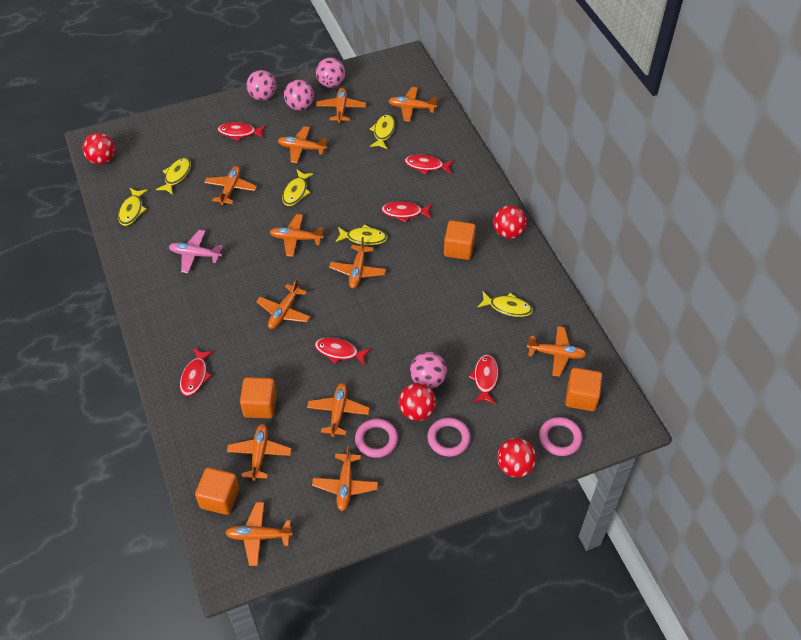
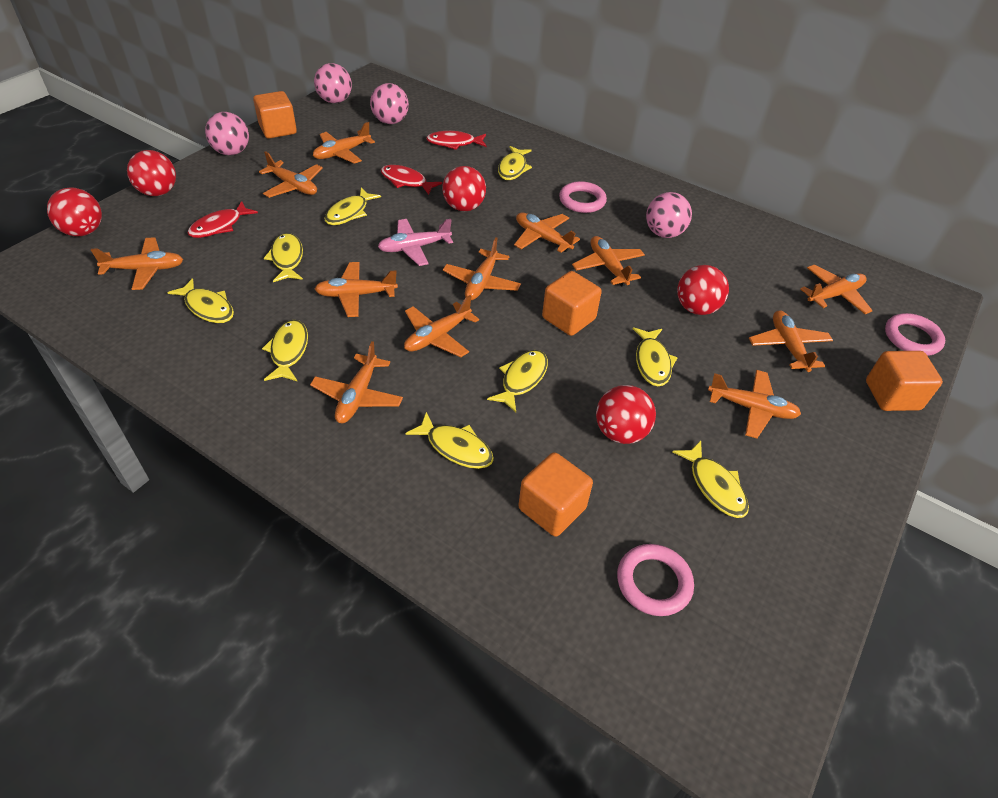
red ball: 4 -> 5
red fish: 6 -> 3
yellow fish: 6 -> 9

